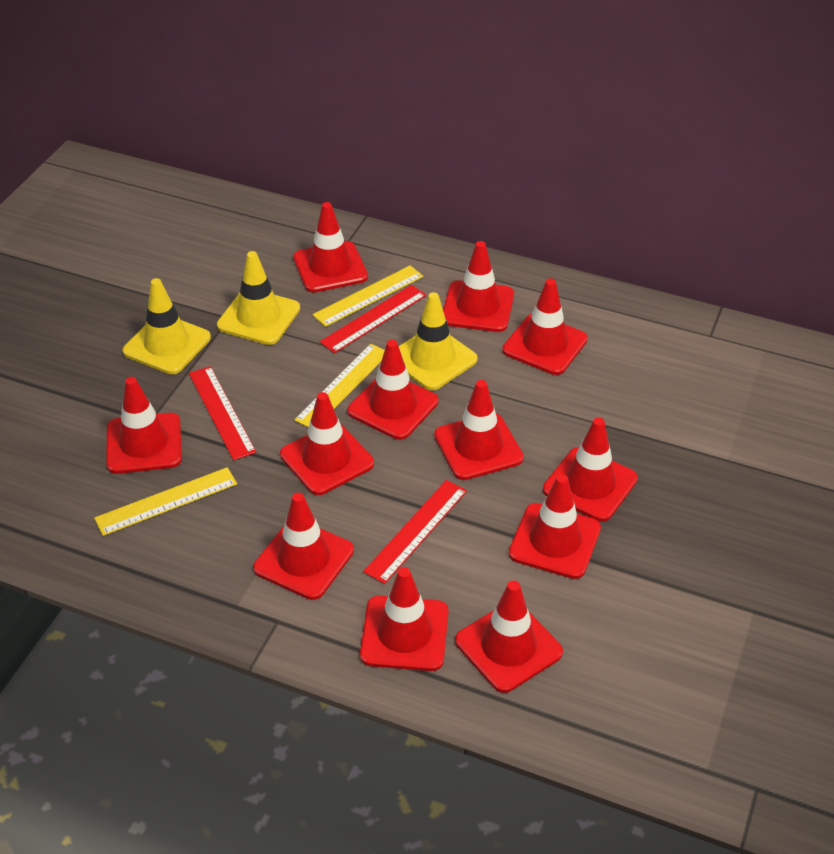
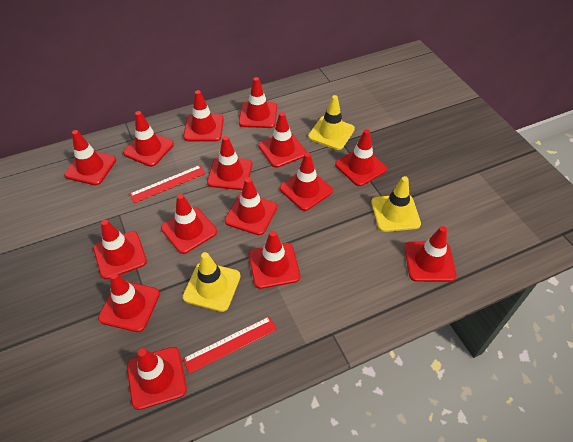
red ruler: 3 -> 2
red traffic cone: 12 -> 15
yellow ruler: 3 -> 0

